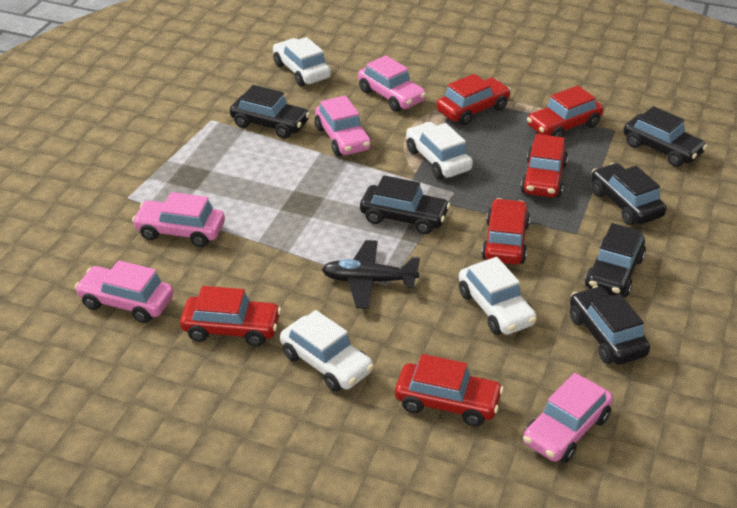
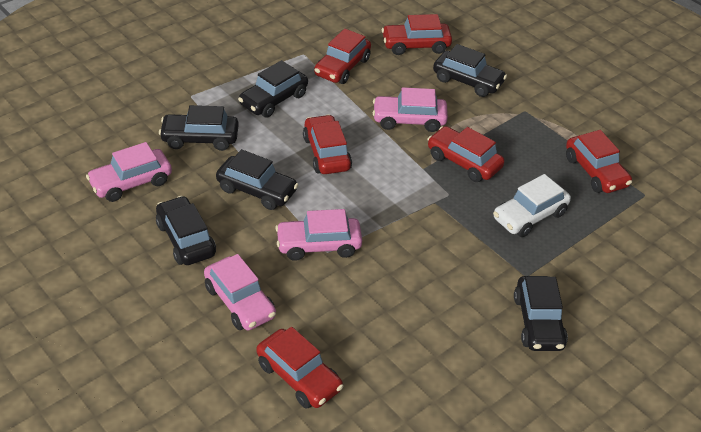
black plane: 1 -> 0
pink car: 5 -> 4
white car: 4 -> 1

